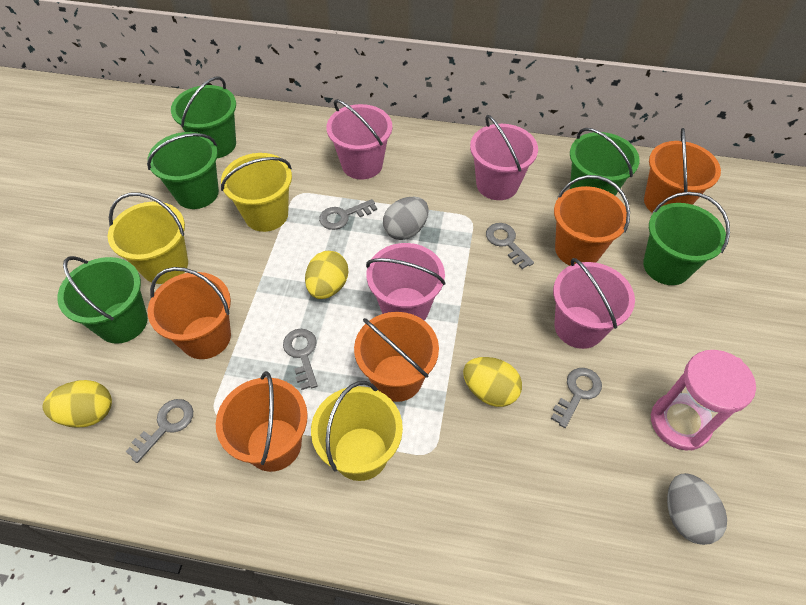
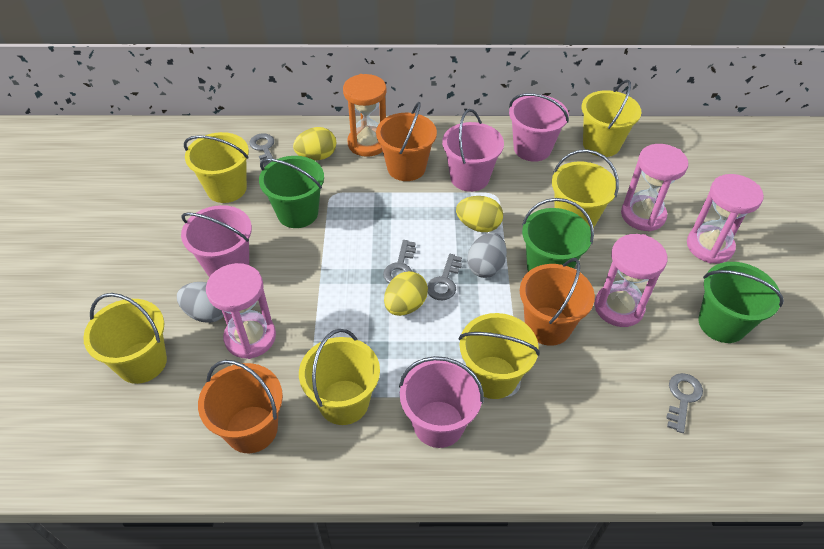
green bucket: 5 -> 3
grey key: 5 -> 4
orange bucket: 5 -> 3
orange hourglass: 0 -> 1
pink hourglass: 1 -> 4
yellow bucket: 3 -> 6

